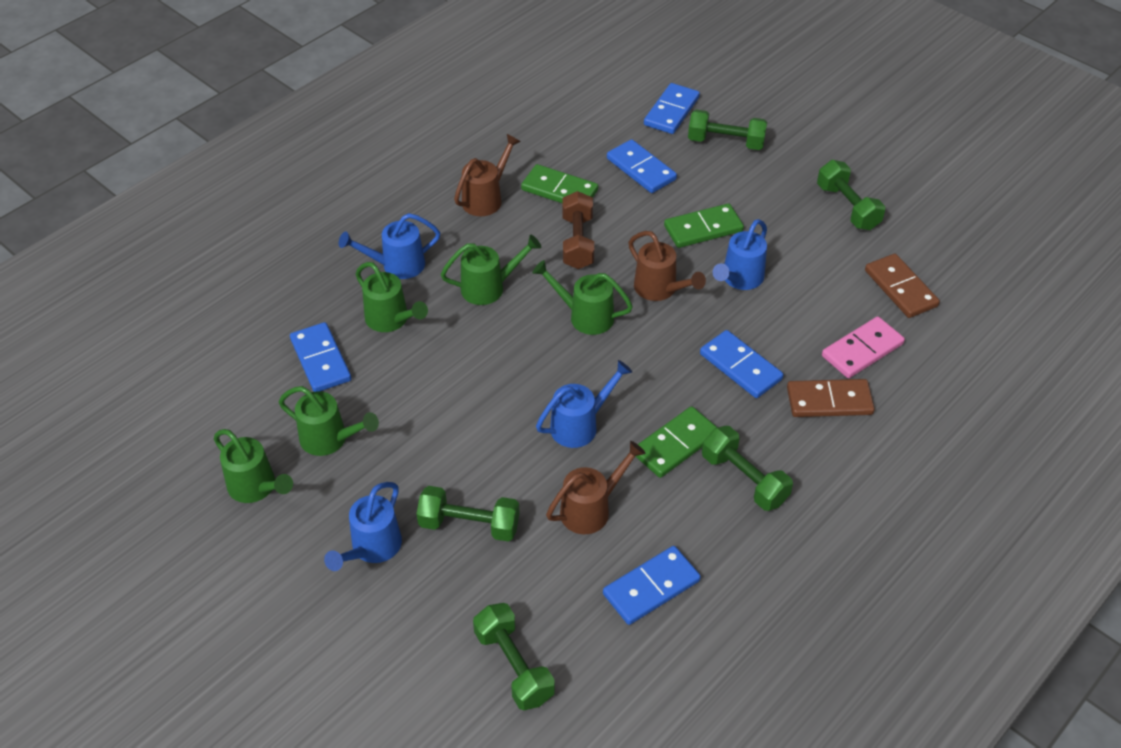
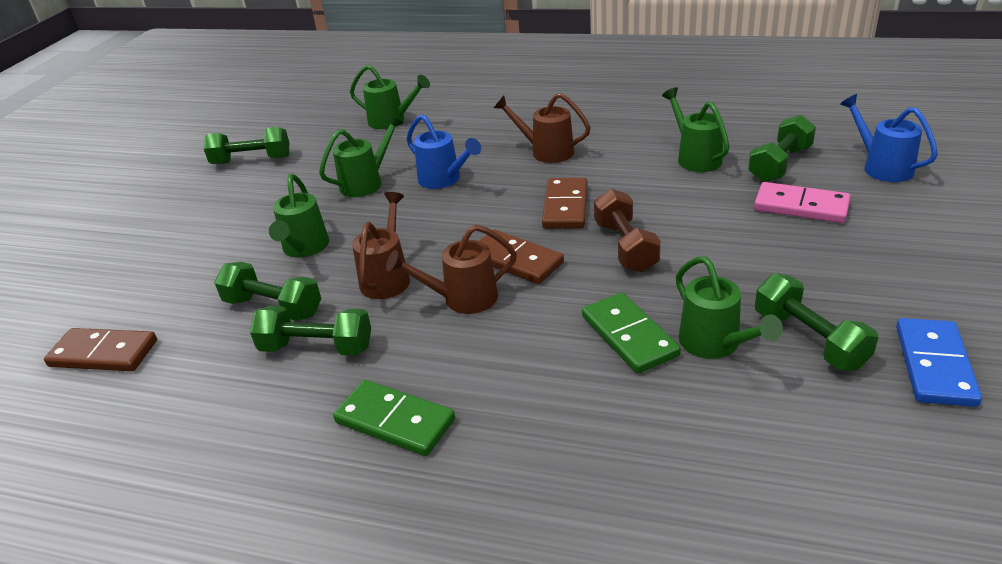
blue domino: 5 -> 1
blue watering can: 4 -> 2
brown domino: 2 -> 3
green domino: 3 -> 2

